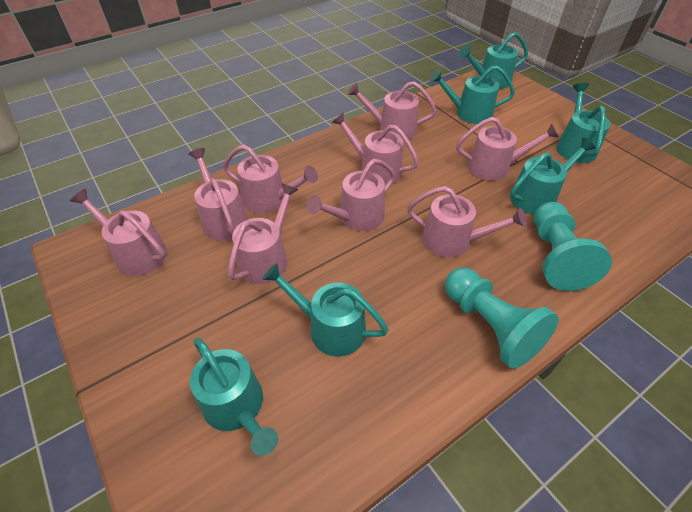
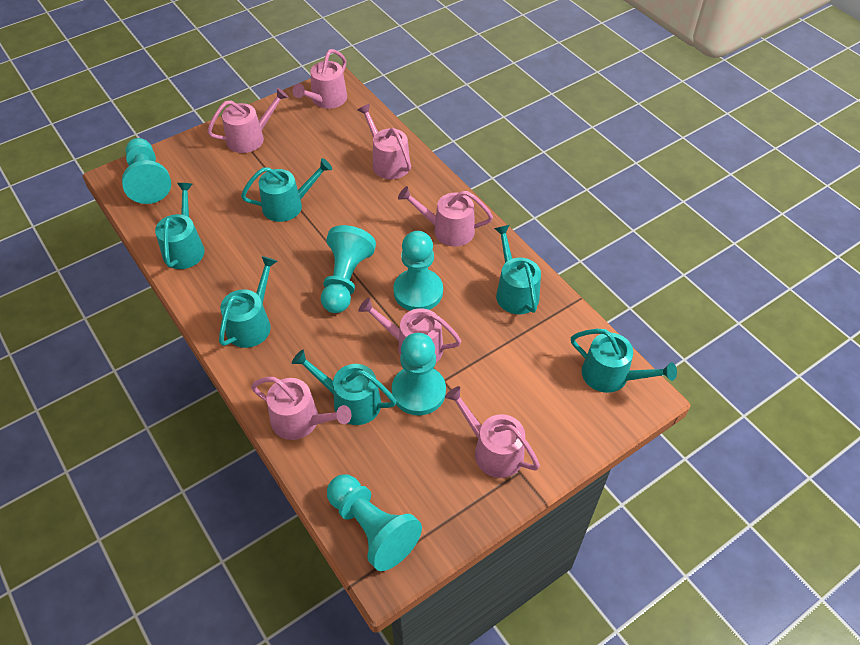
pink watering can: 9 -> 7
turquoise pawn: 2 -> 5

